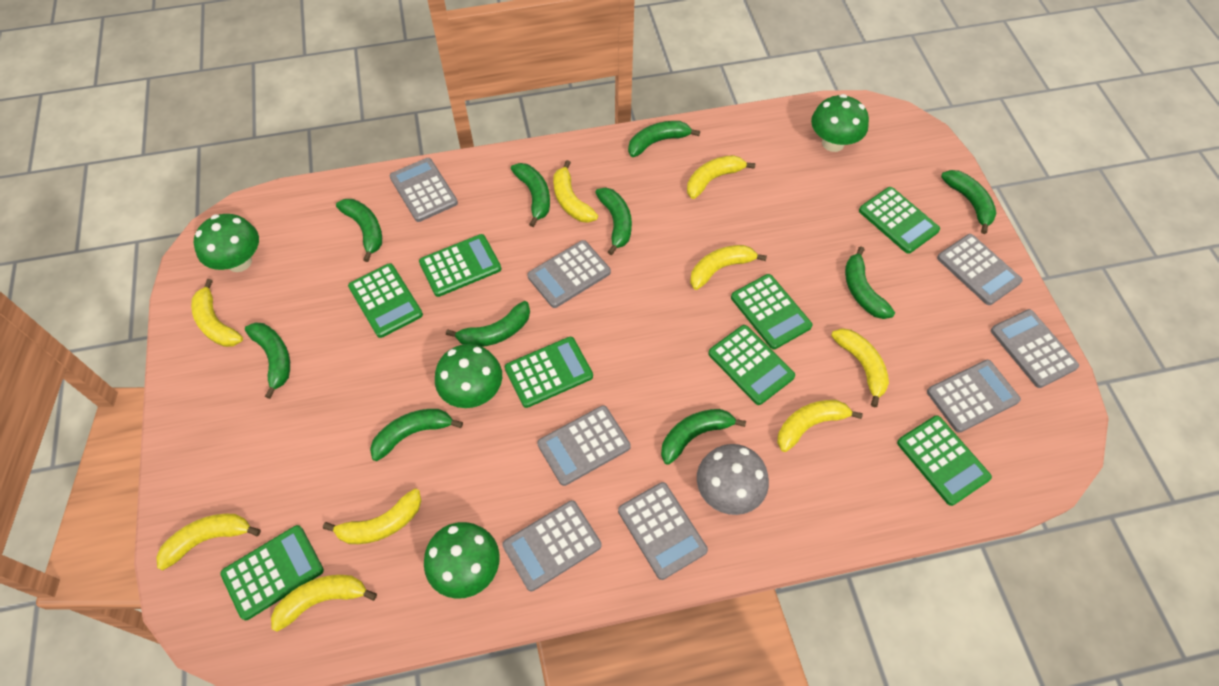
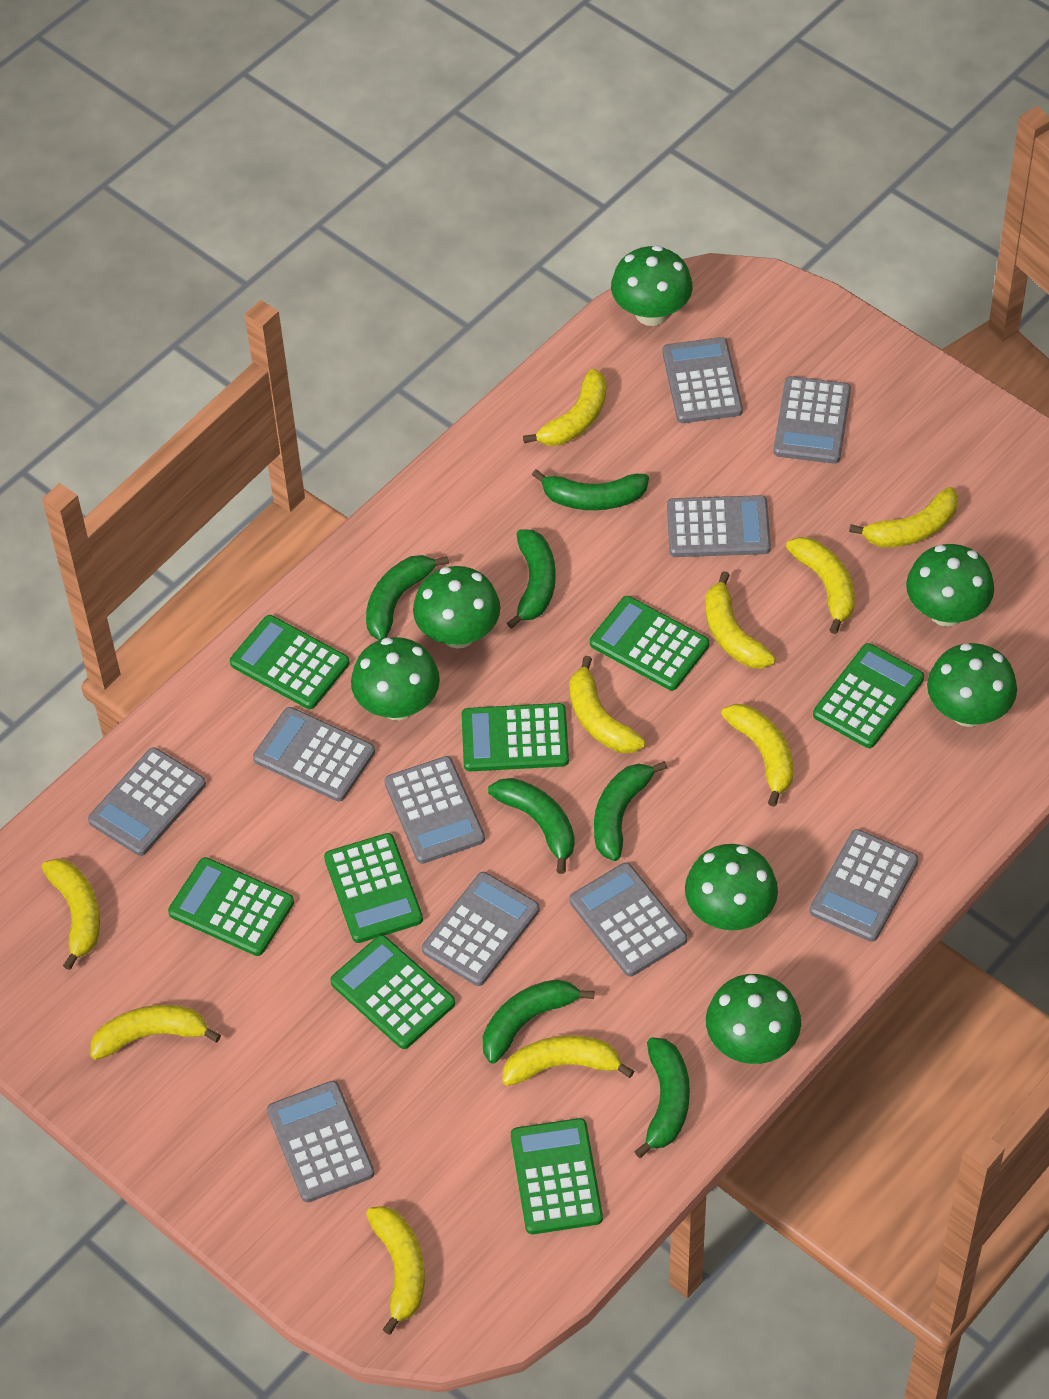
green banana: 10 -> 7
green mushroom: 4 -> 7
grey calculator: 8 -> 10
grey mushroom: 1 -> 0
yellow banana: 9 -> 10

